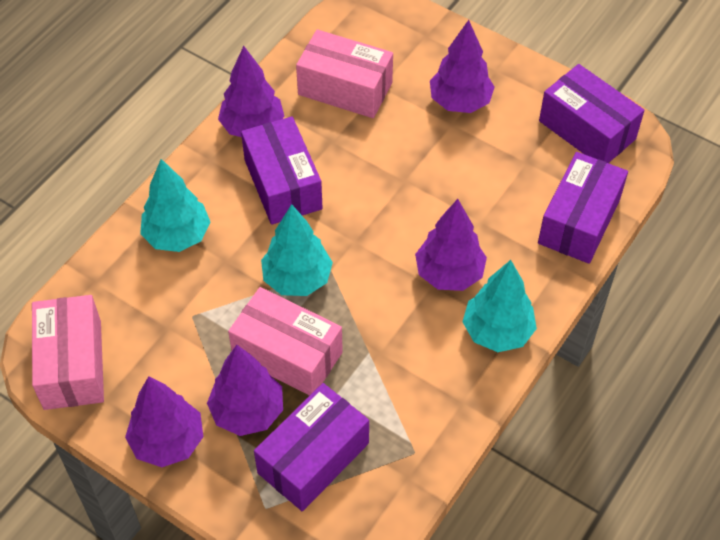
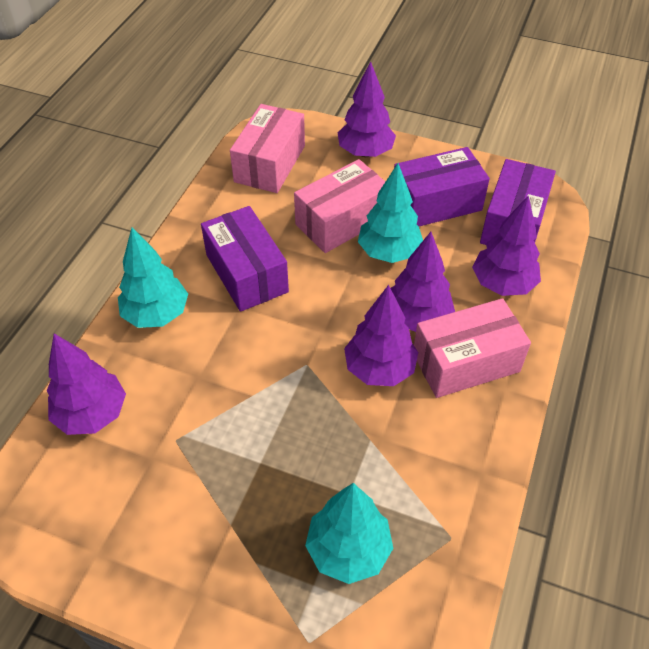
purple box: 4 -> 3

